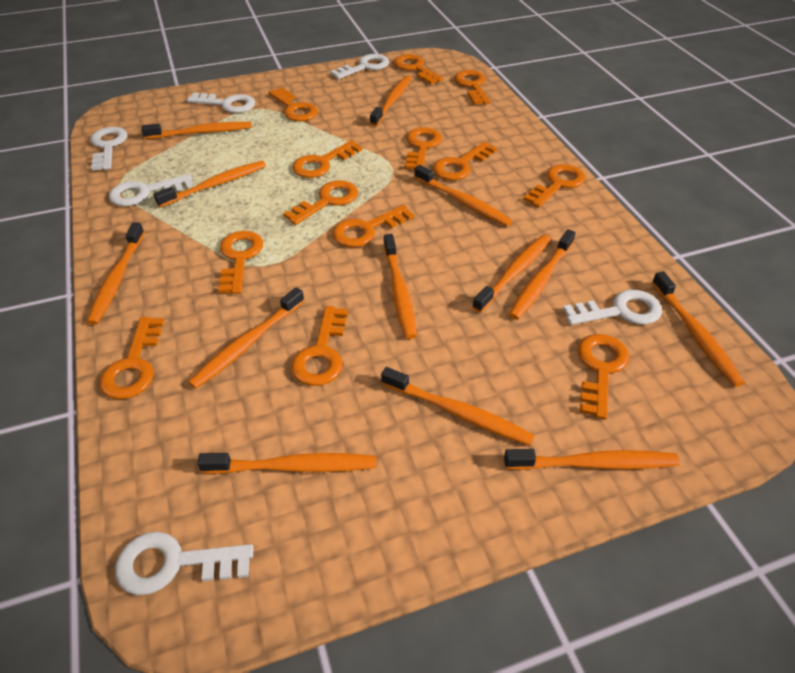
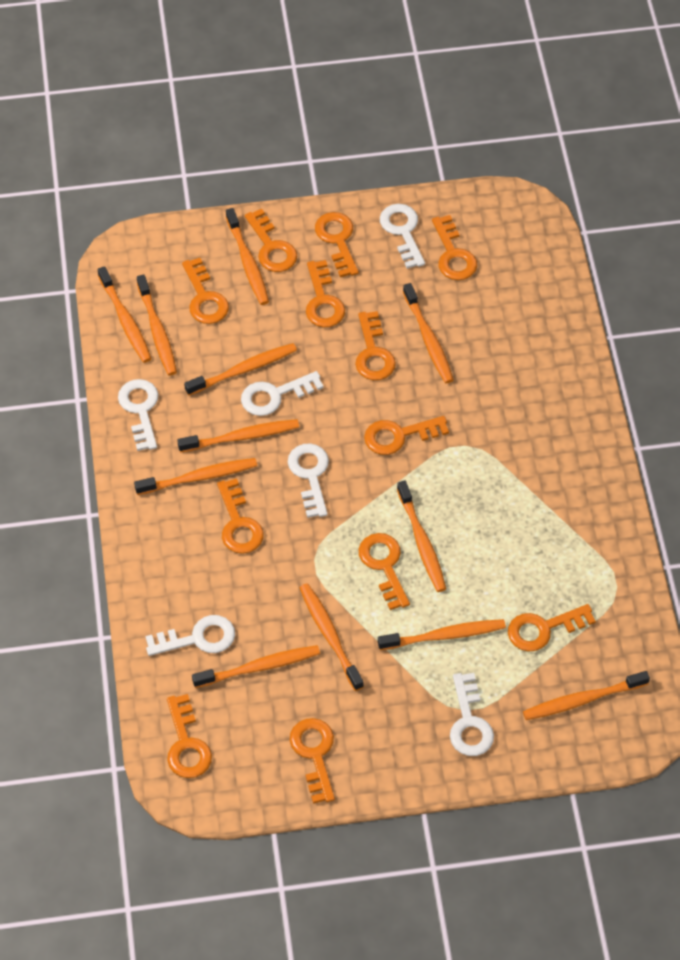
orange key: 13 -> 12
orange toothbrush: 13 -> 12

